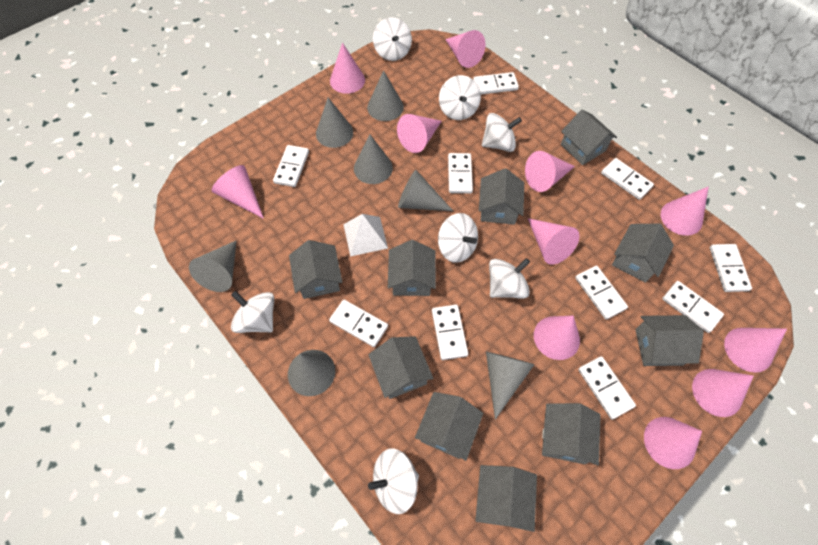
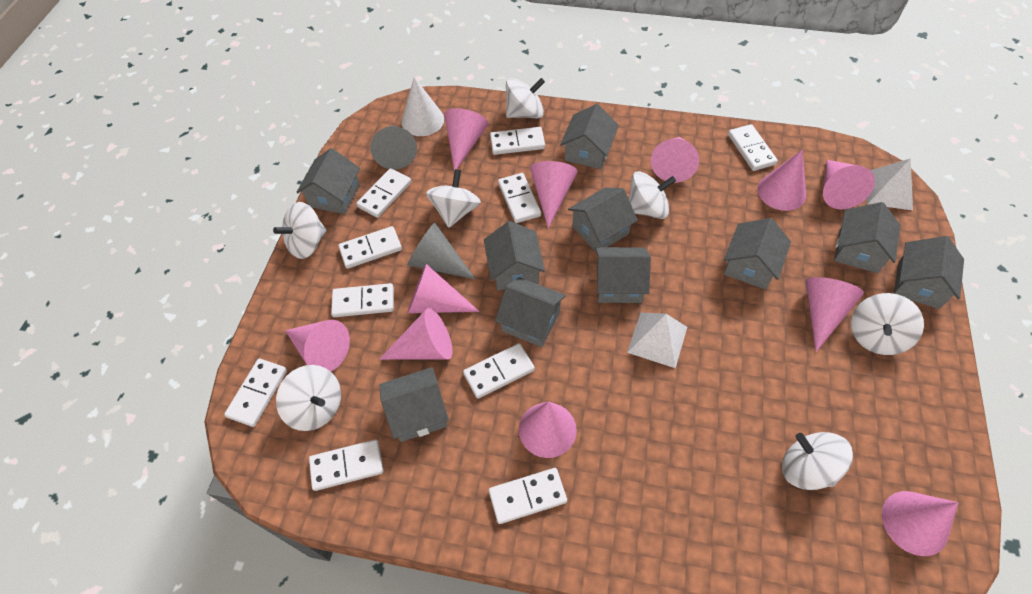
grey cone: 7 -> 2
white cone: 0 -> 1
white pyramid: 1 -> 2

